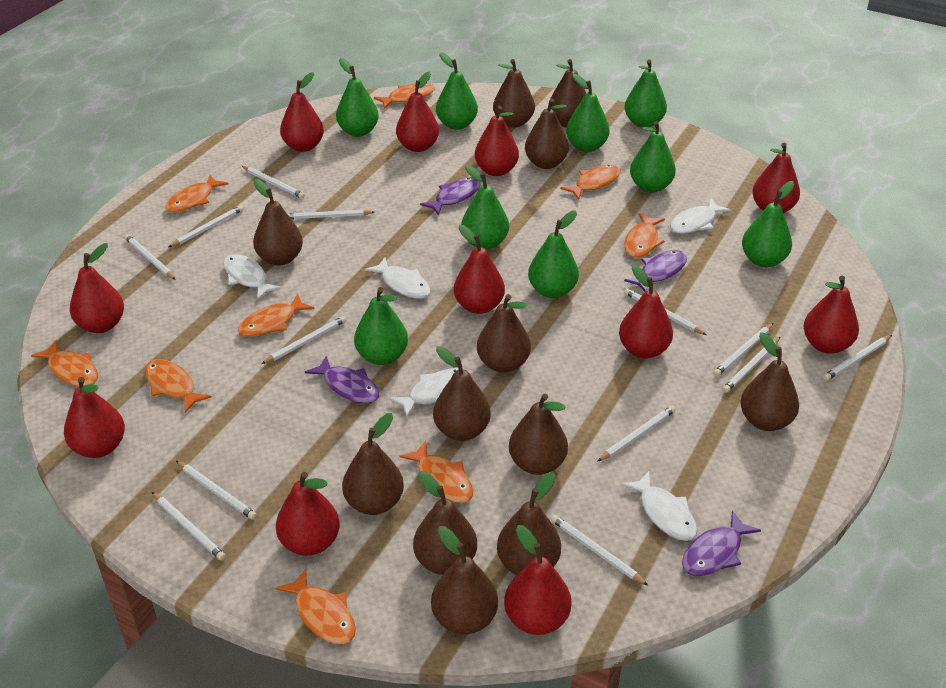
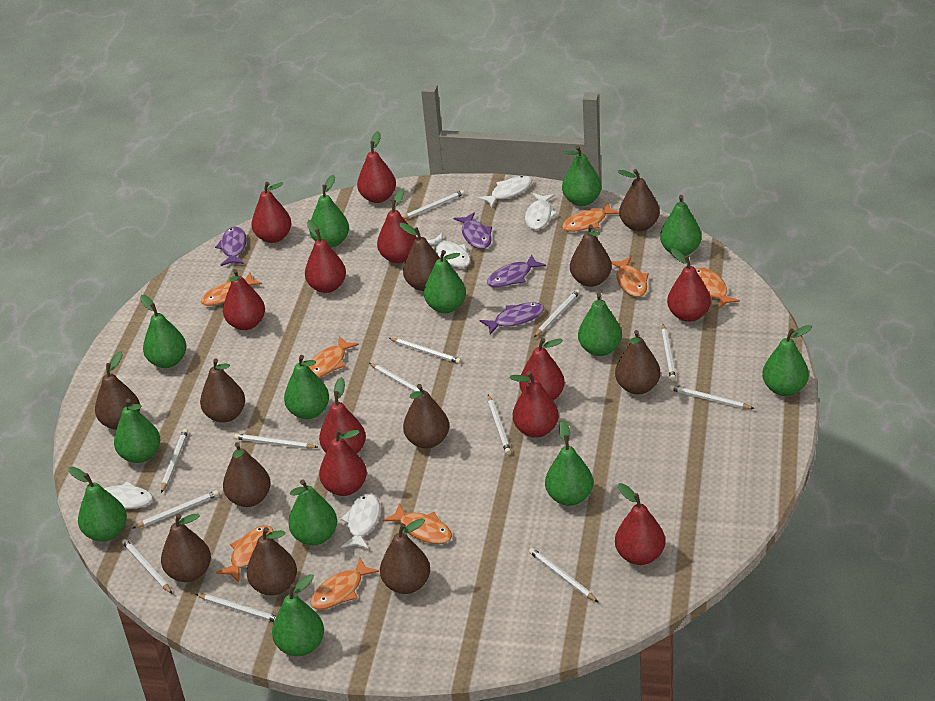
brown pear: 12 -> 11
green pear: 9 -> 13
orange fish: 9 -> 8

